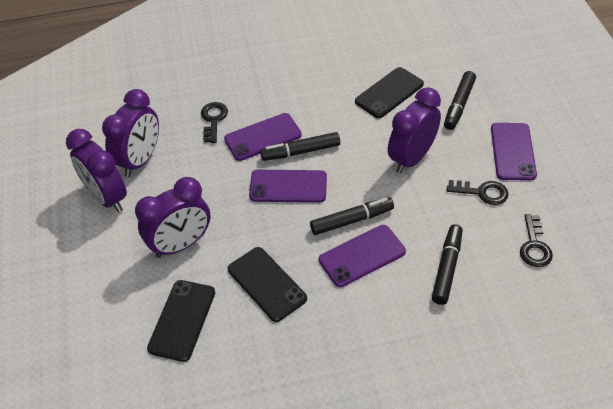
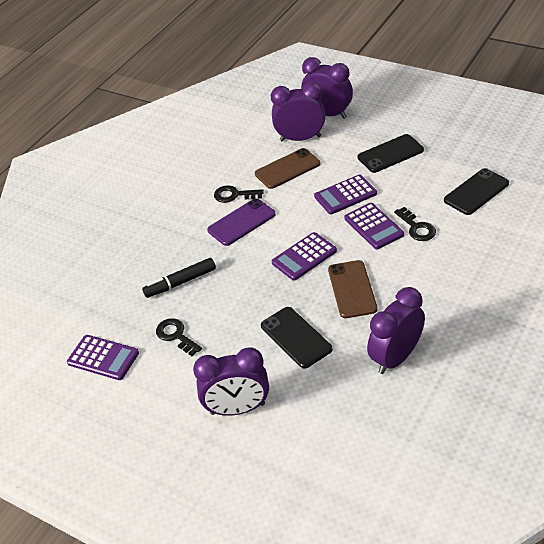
black marker: 4 -> 1
brown phone: 0 -> 2
purple calculator: 0 -> 4
purple phone: 4 -> 1

